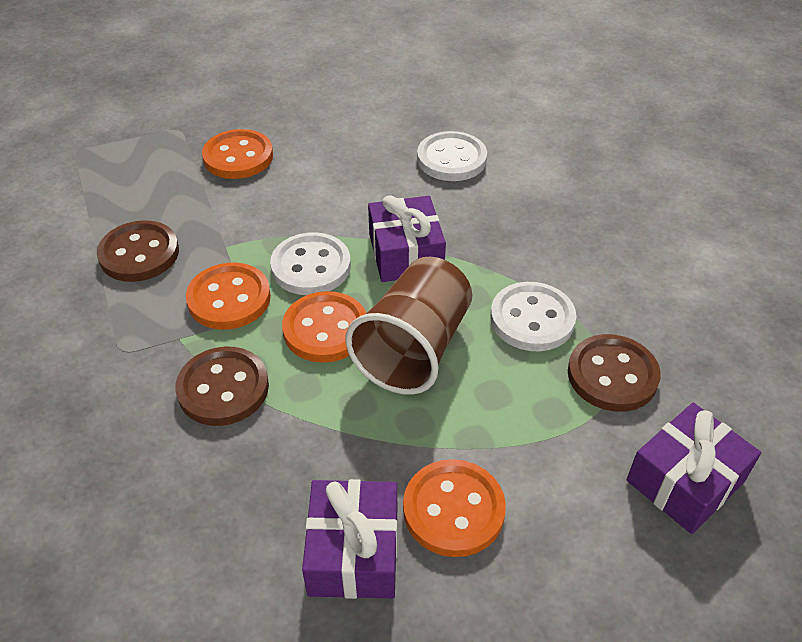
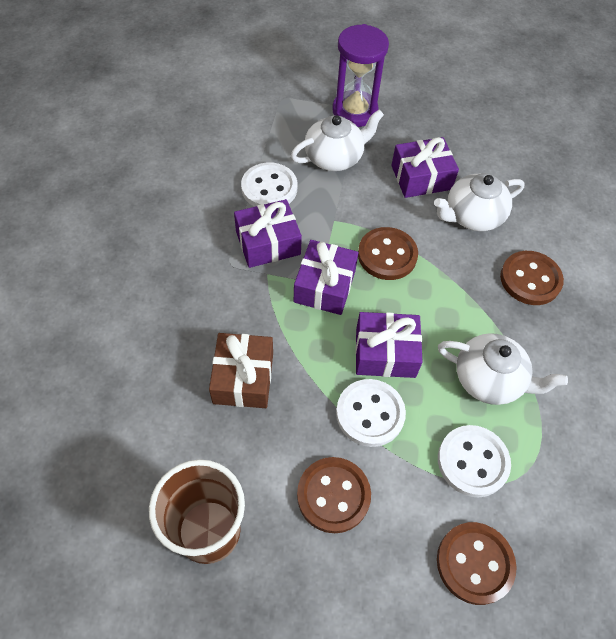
brown button: 3 -> 4
brown gift: 0 -> 1
orange button: 4 -> 0
purple gift: 3 -> 4
purple hourglass: 0 -> 1
white teapot: 0 -> 3

